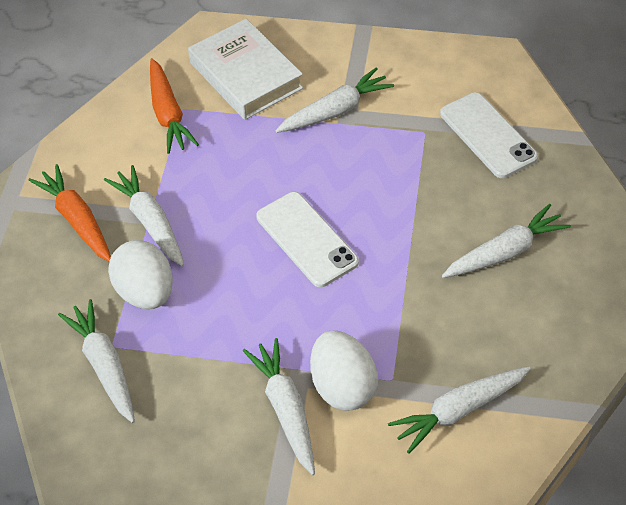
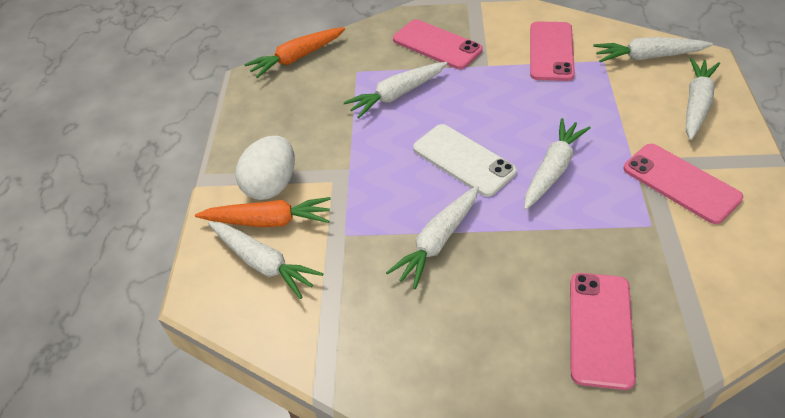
pink phone: 0 -> 4
white book: 1 -> 0
white egg: 2 -> 1
white phone: 2 -> 1

